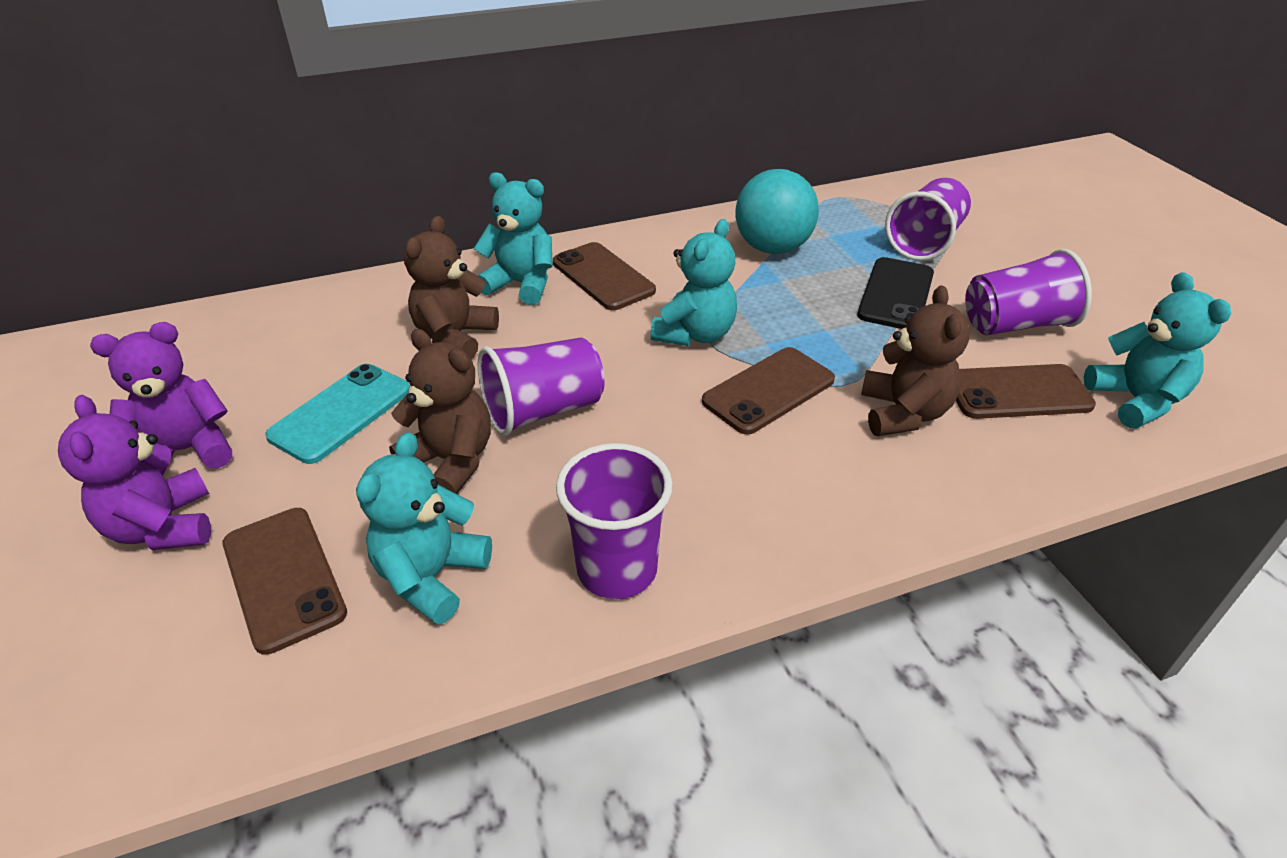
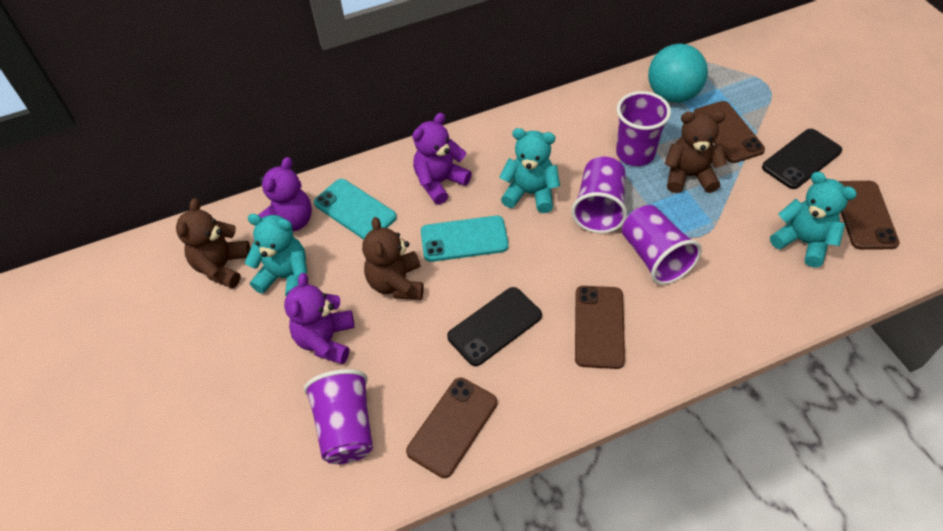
black phone: 1 -> 2
purple teddy bear: 2 -> 3
turquoise phone: 1 -> 2
turquoise teddy bear: 4 -> 3

